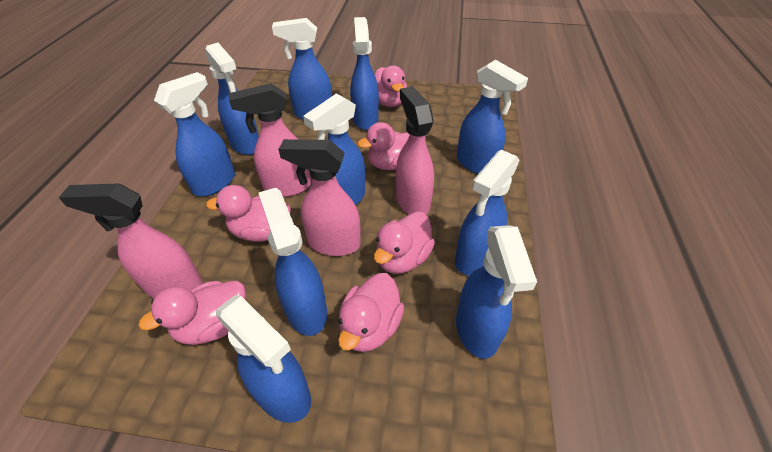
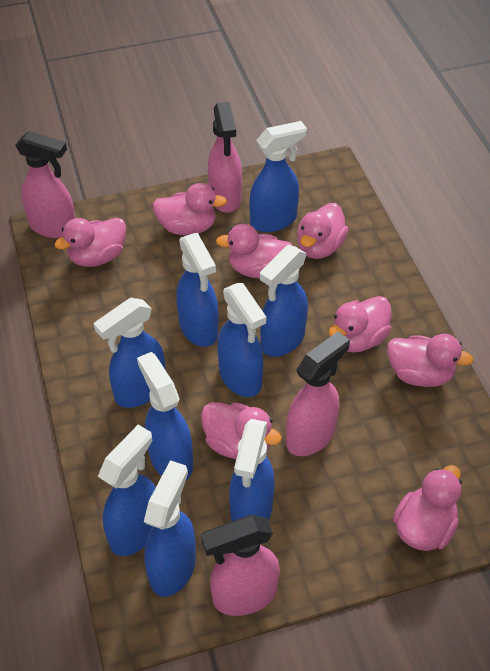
blue spray bottle: 10 -> 9
pink duck: 6 -> 8

